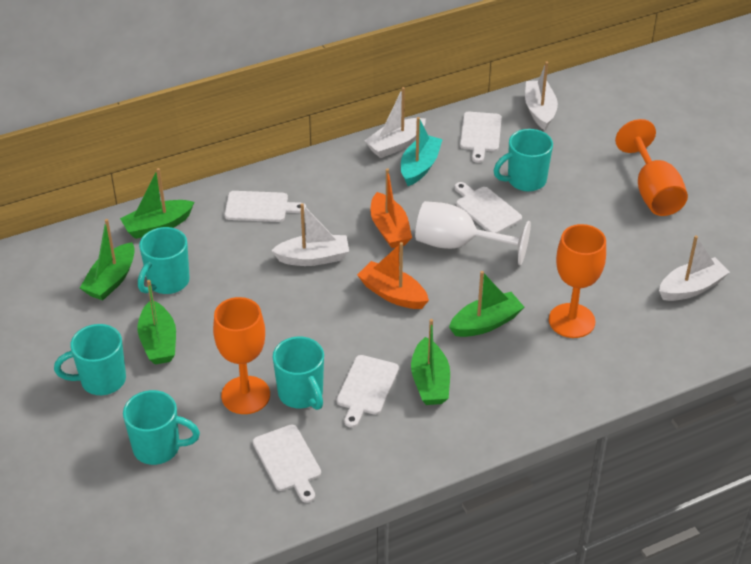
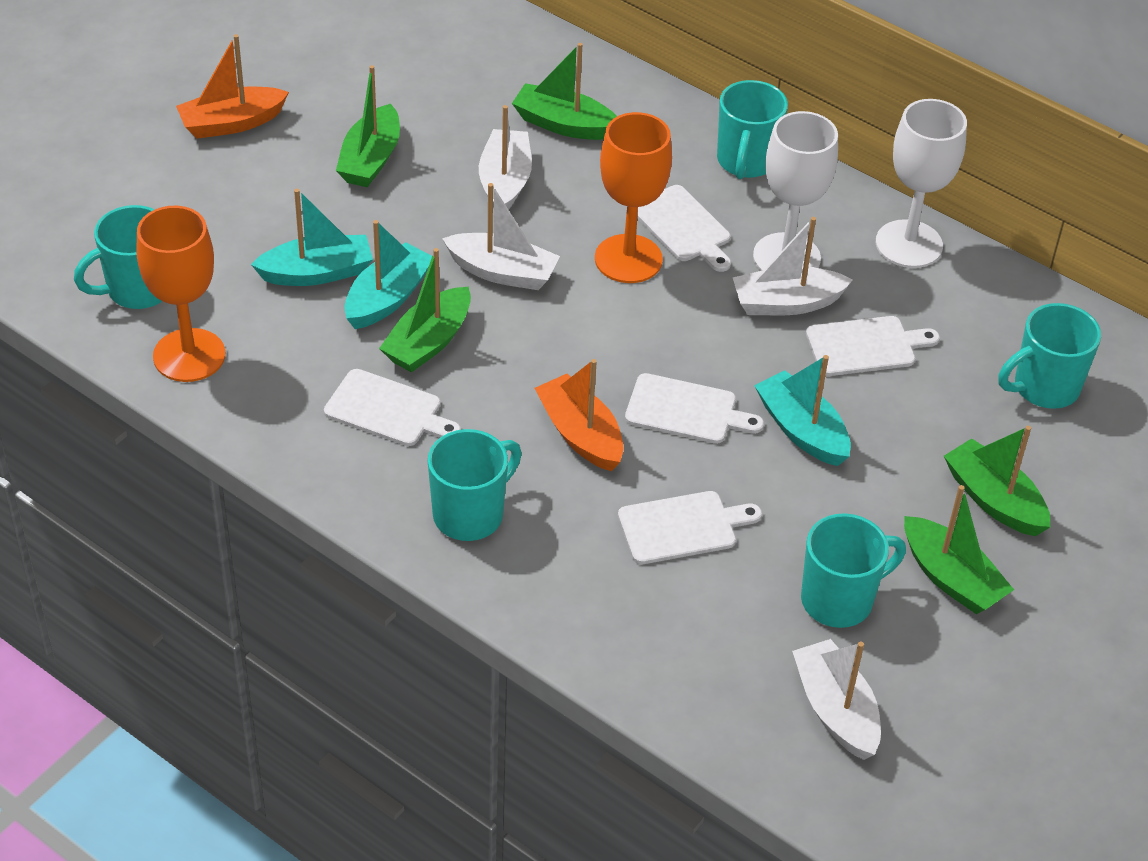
orange goblet: 3 -> 2
turquoise boat: 1 -> 3
white goblet: 1 -> 2

